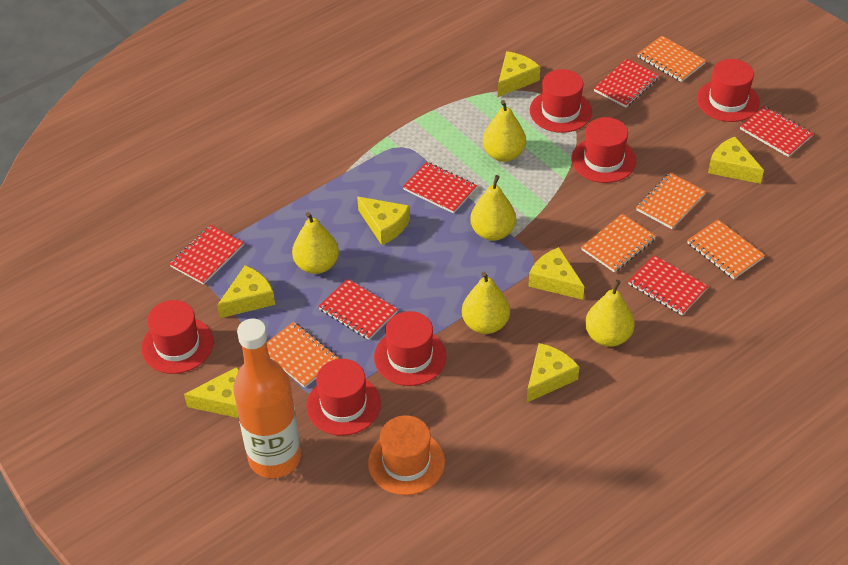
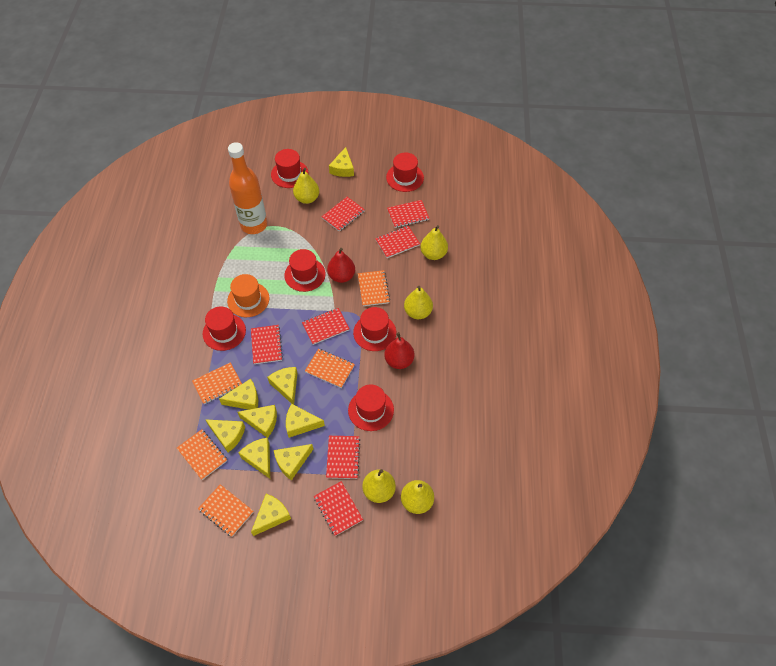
red notebook: 6 -> 7
red pear: 0 -> 2
yellow cheese: 7 -> 9

